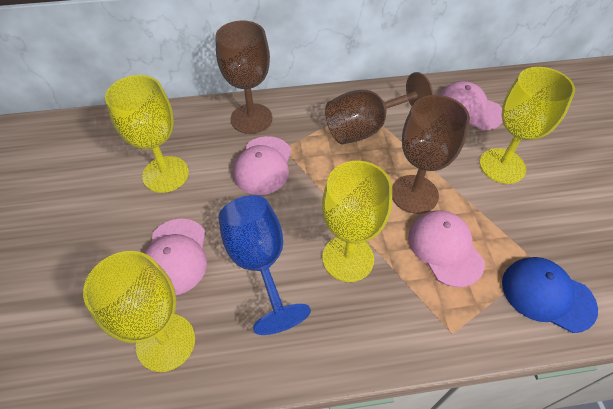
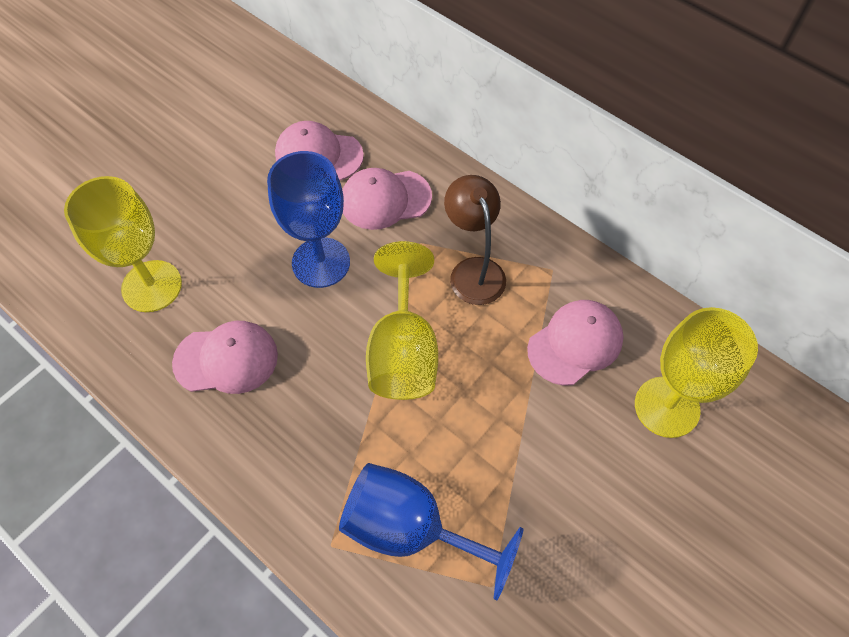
blue cap: 1 -> 0
blue goblet: 1 -> 2
brown goblet: 3 -> 0
brown lamp: 0 -> 1
yellow goblet: 4 -> 3

